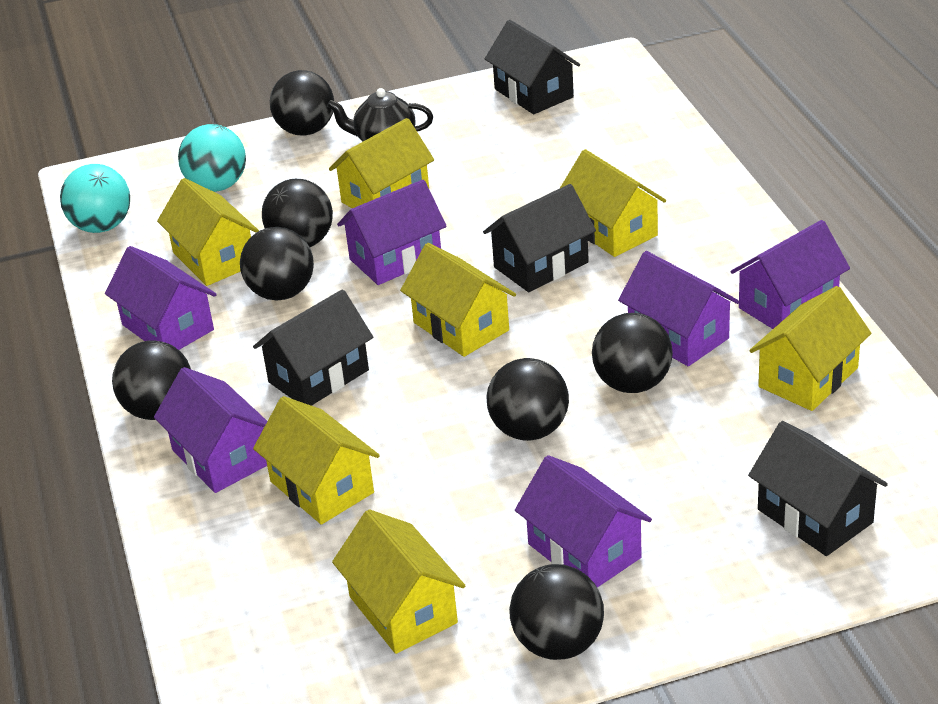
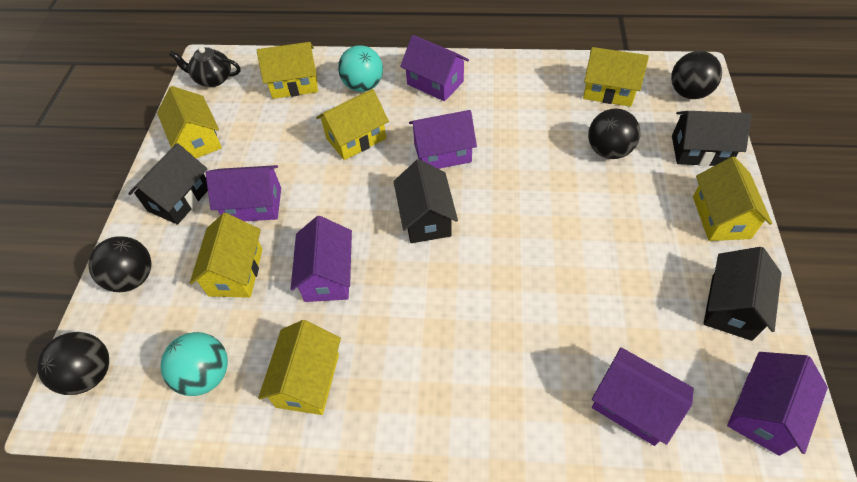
black ball: 7 -> 4

